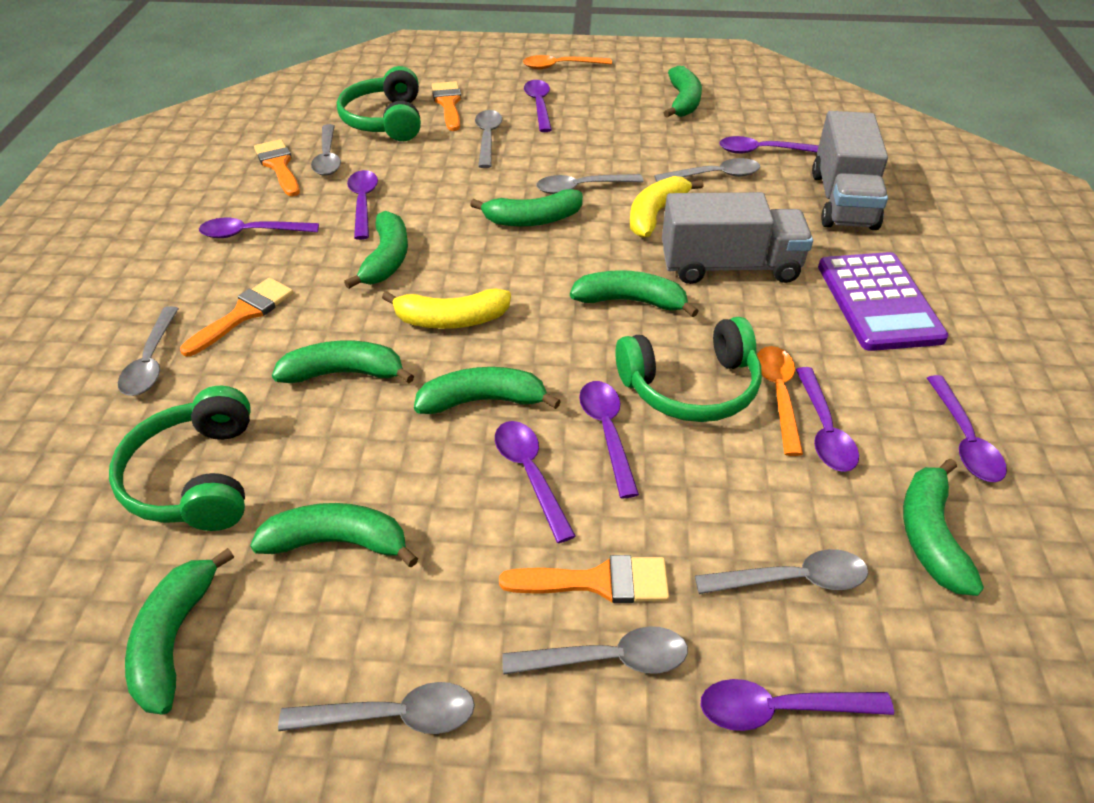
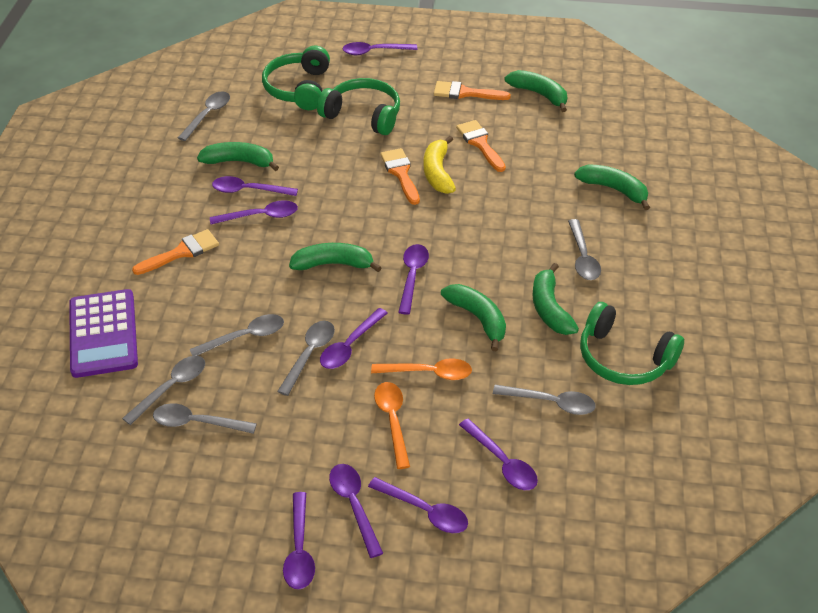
green banana: 9 -> 6
grey spoon: 8 -> 7
grey truck: 2 -> 0
yellow banana: 2 -> 1

